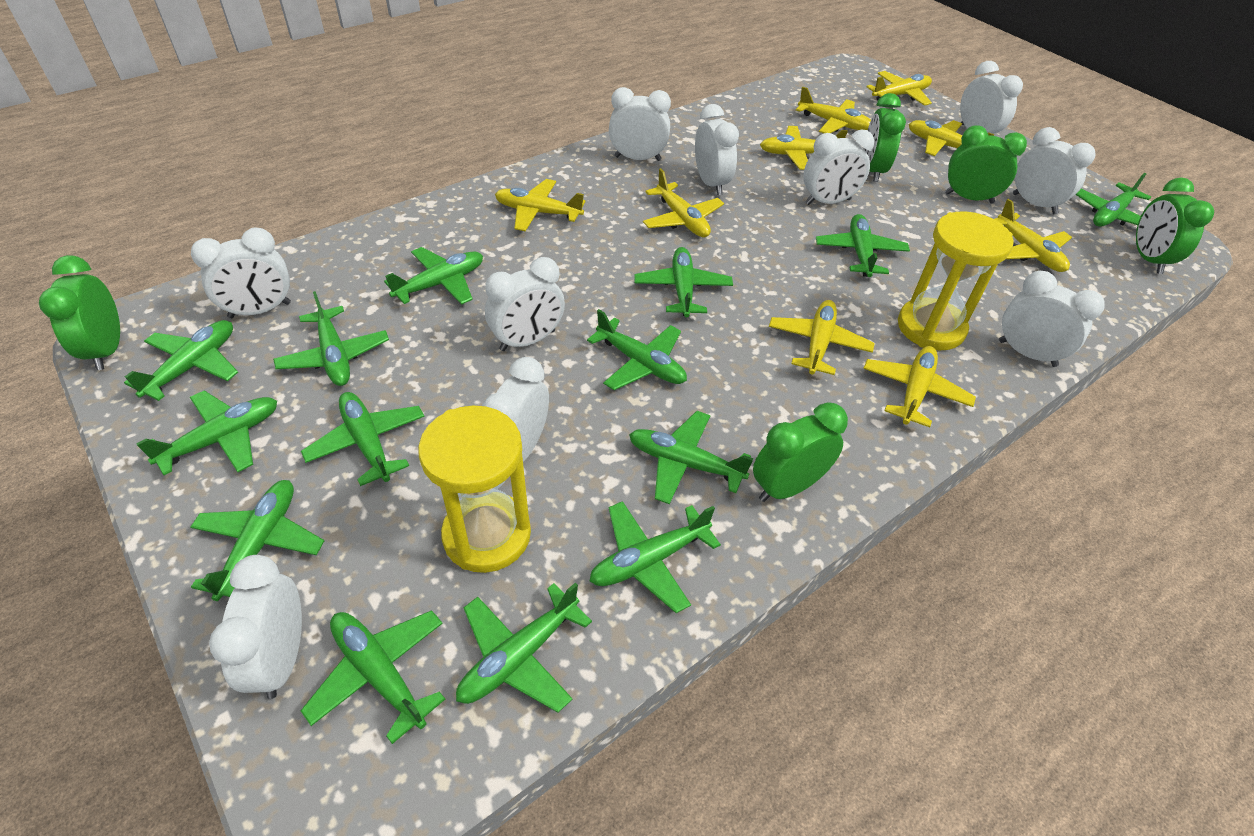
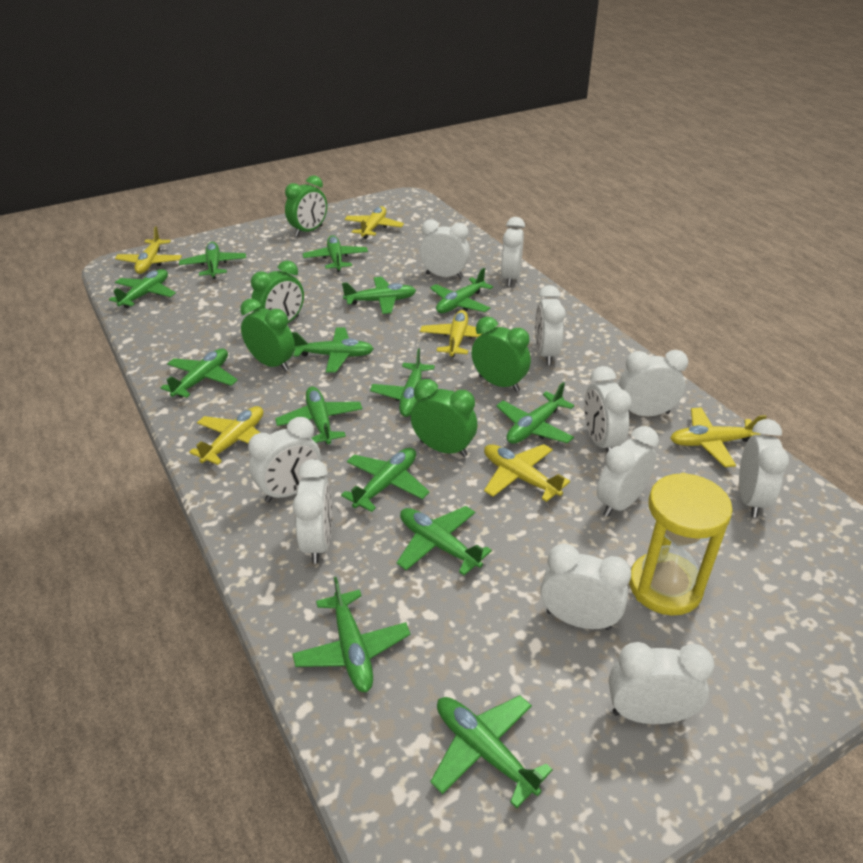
white clock: 10 -> 11
yellow hourglass: 2 -> 1
yellow plane: 9 -> 6

